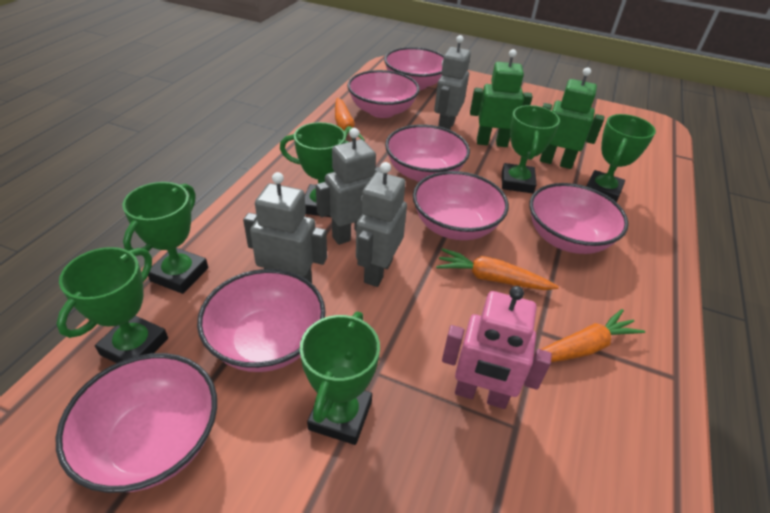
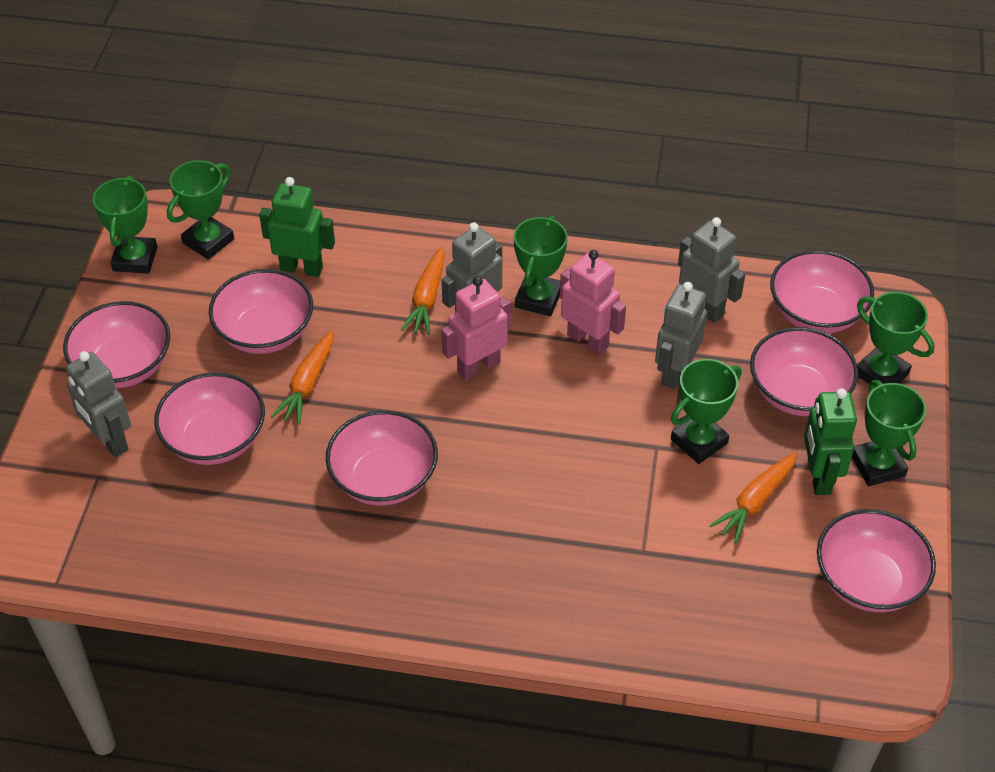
pink robot: 1 -> 2

